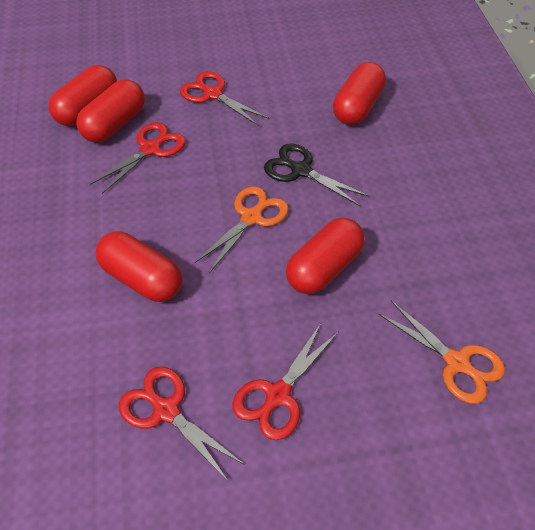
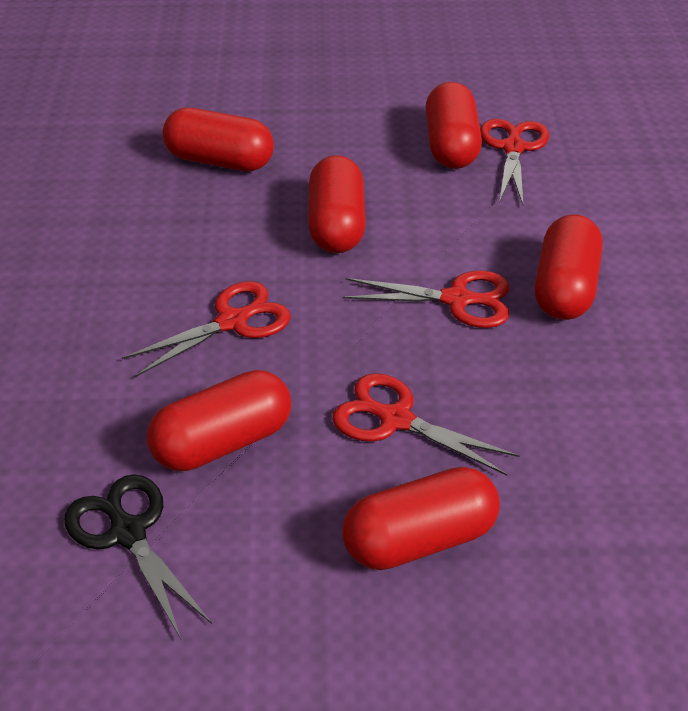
orange scissors: 2 -> 0
red capsule: 5 -> 6

